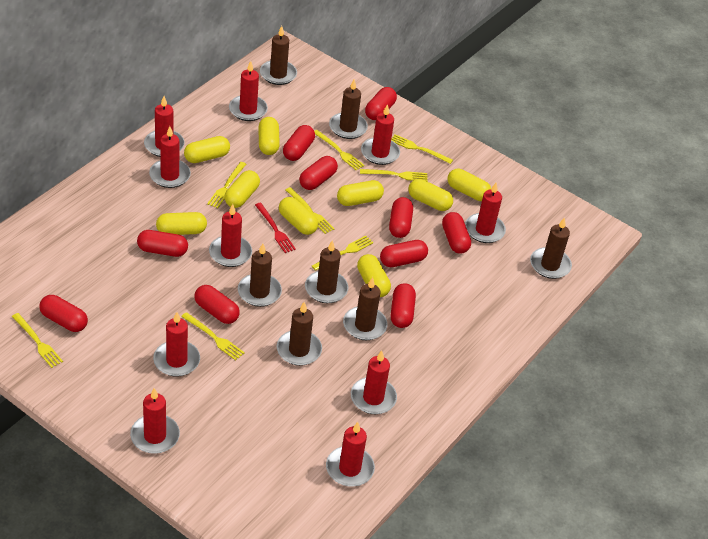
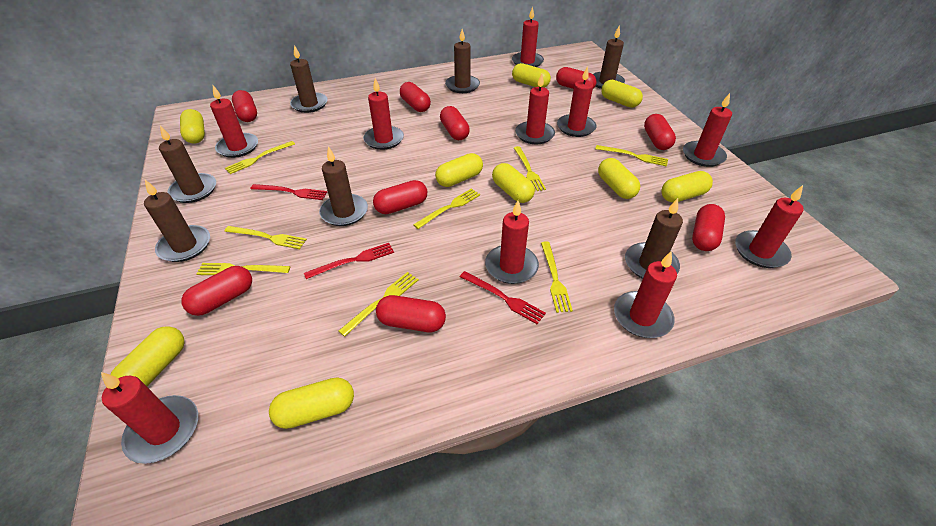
red capsule: 10 -> 9
red fork: 1 -> 3

